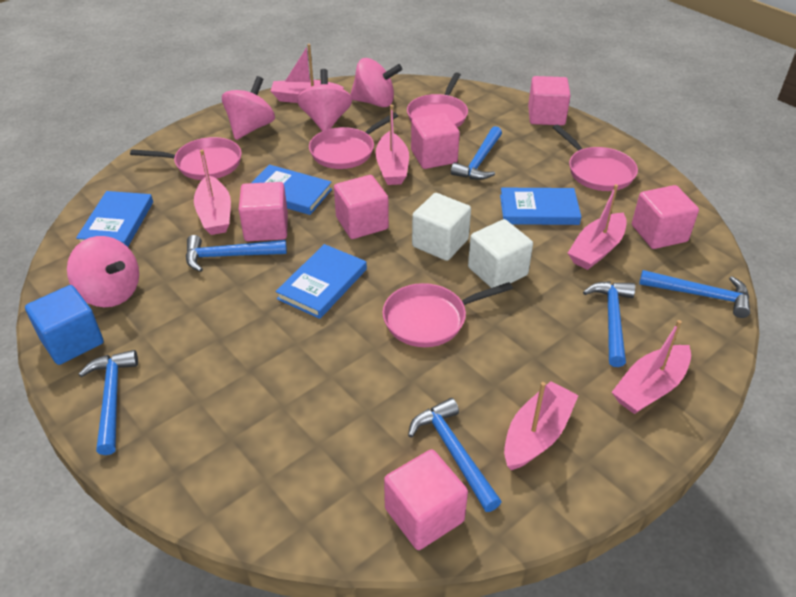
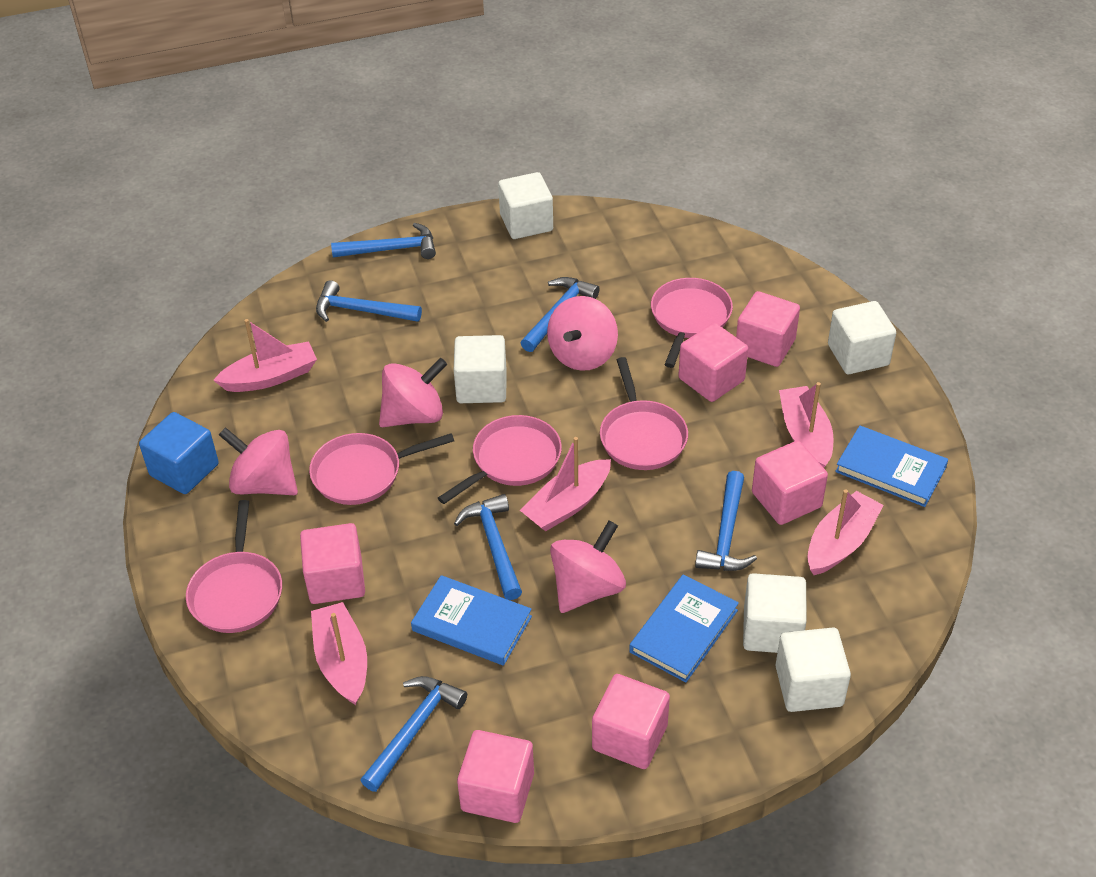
blue book: 4 -> 3
pink boat: 6 -> 5
white cube: 2 -> 5

